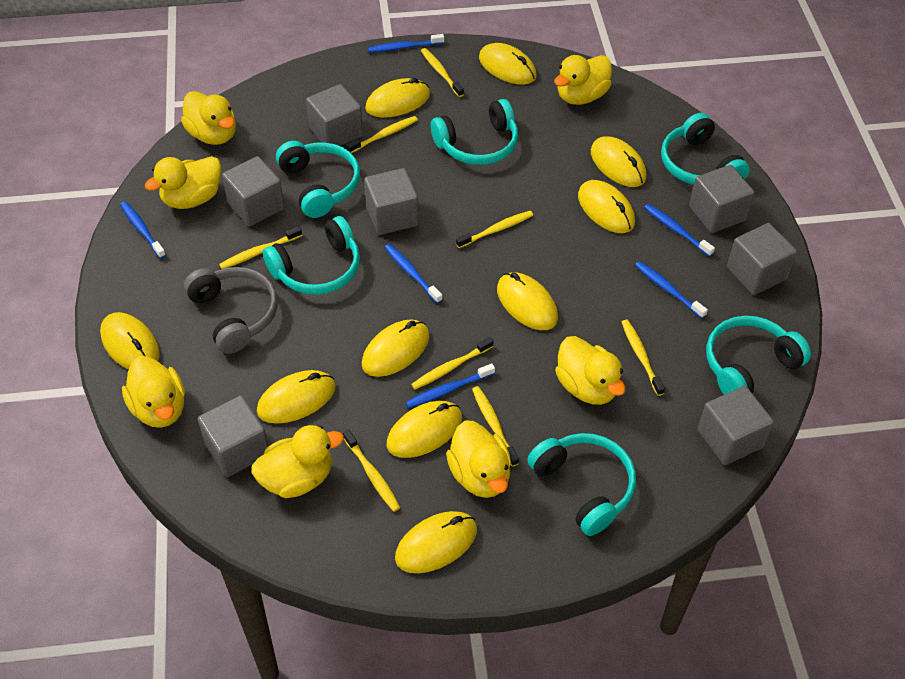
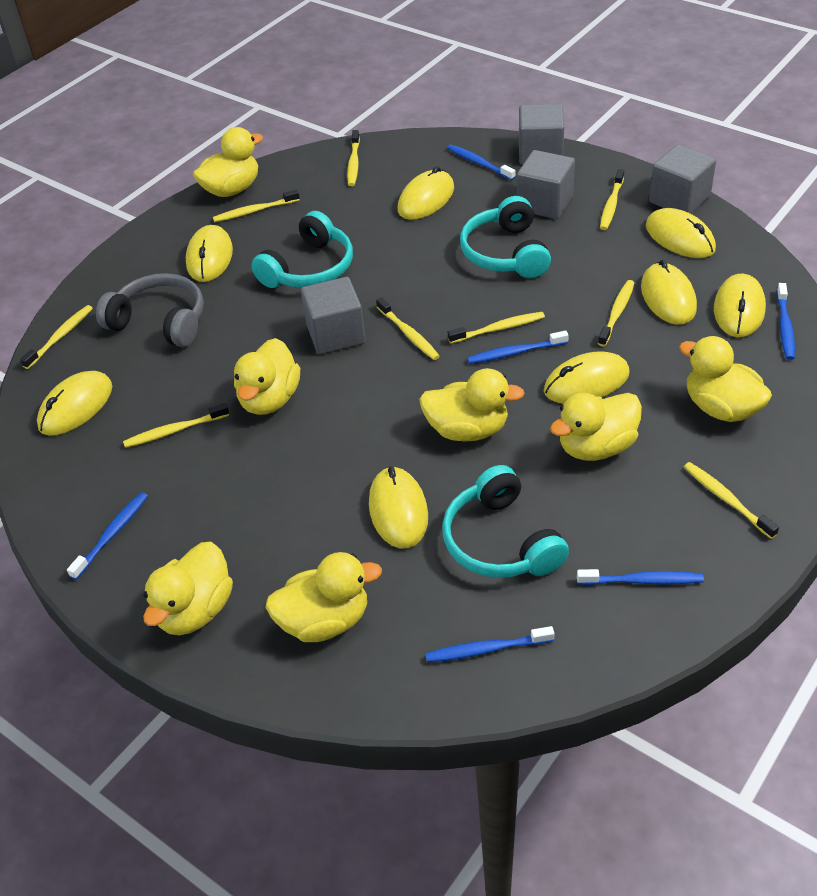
grey cube: 7 -> 4
turquoise headphones: 6 -> 3
yellow mouse: 10 -> 8
yellow toothbrush: 8 -> 9

